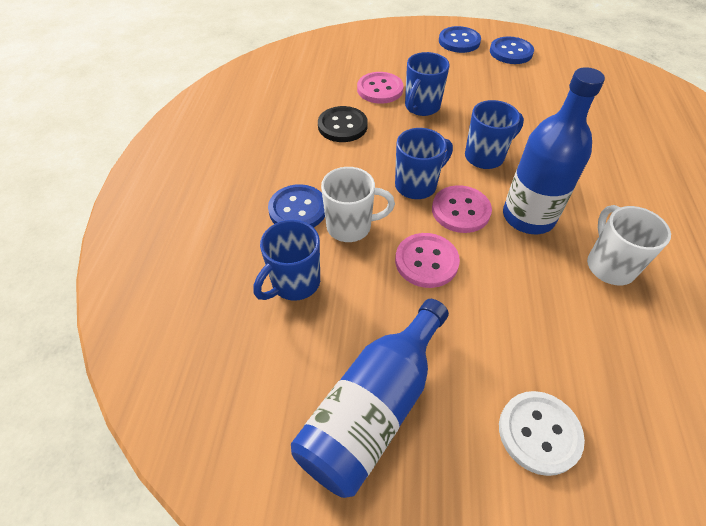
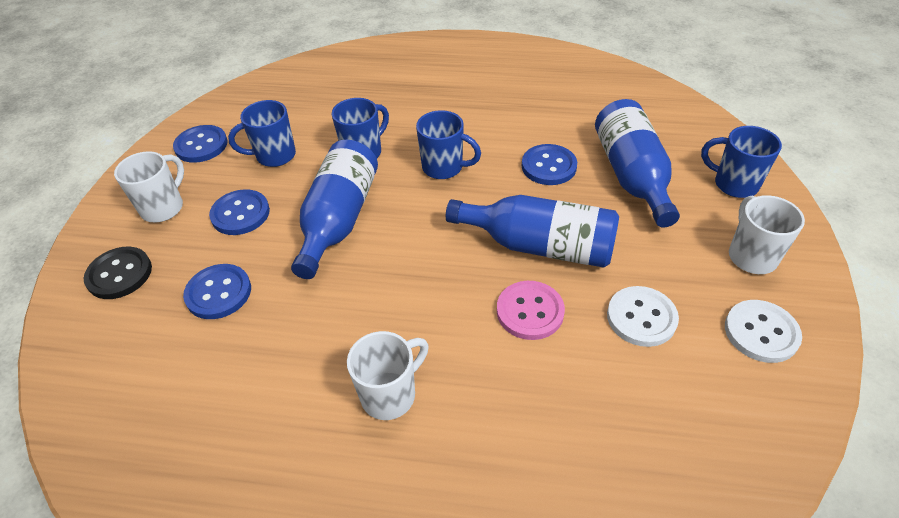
blue bottle: 2 -> 3
blue button: 3 -> 4
pink button: 3 -> 1
white button: 1 -> 2
white mug: 2 -> 3

